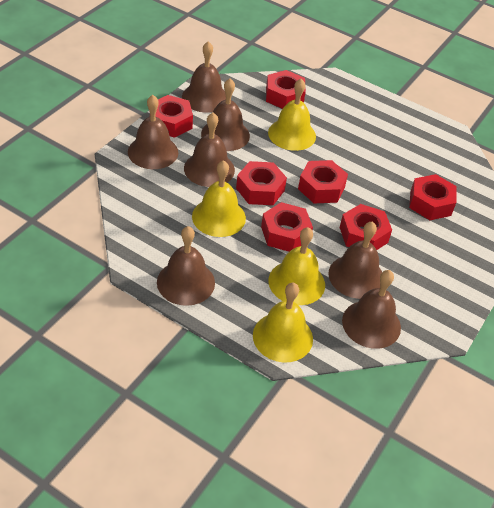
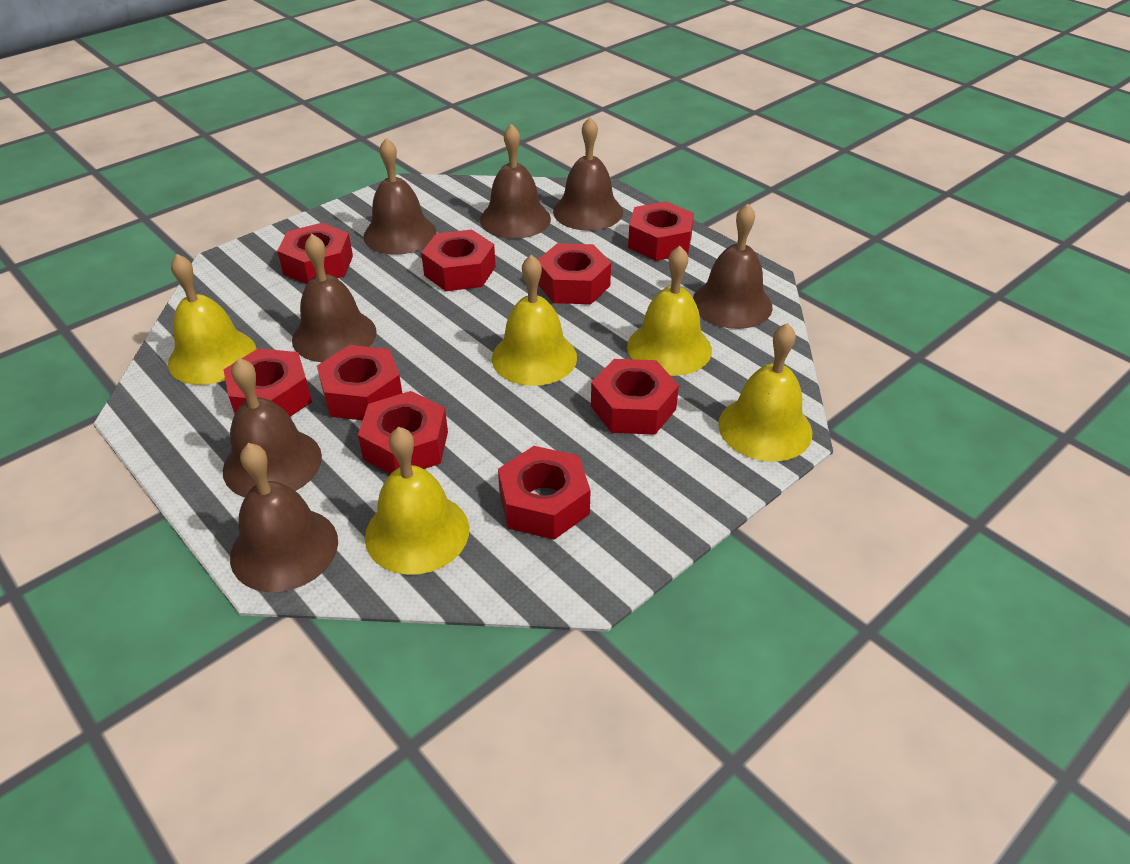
red nut: 7 -> 9
yellow bell: 4 -> 5

